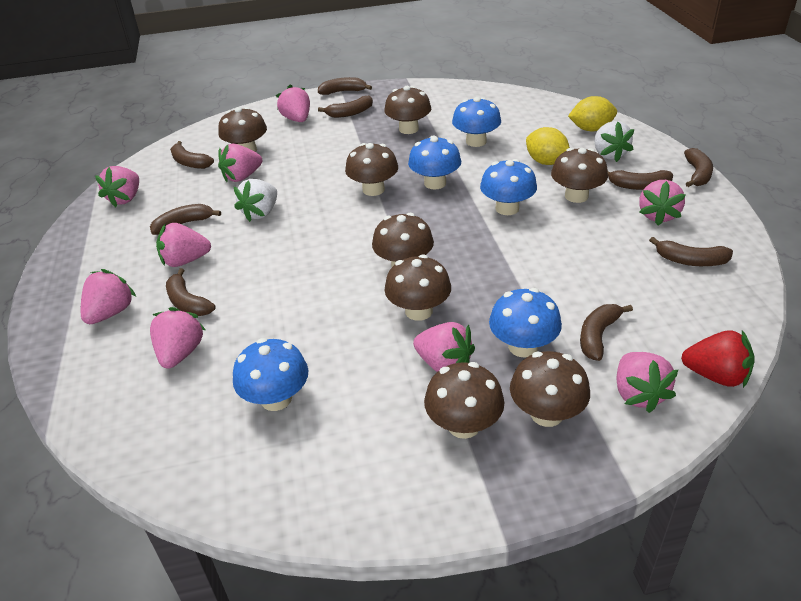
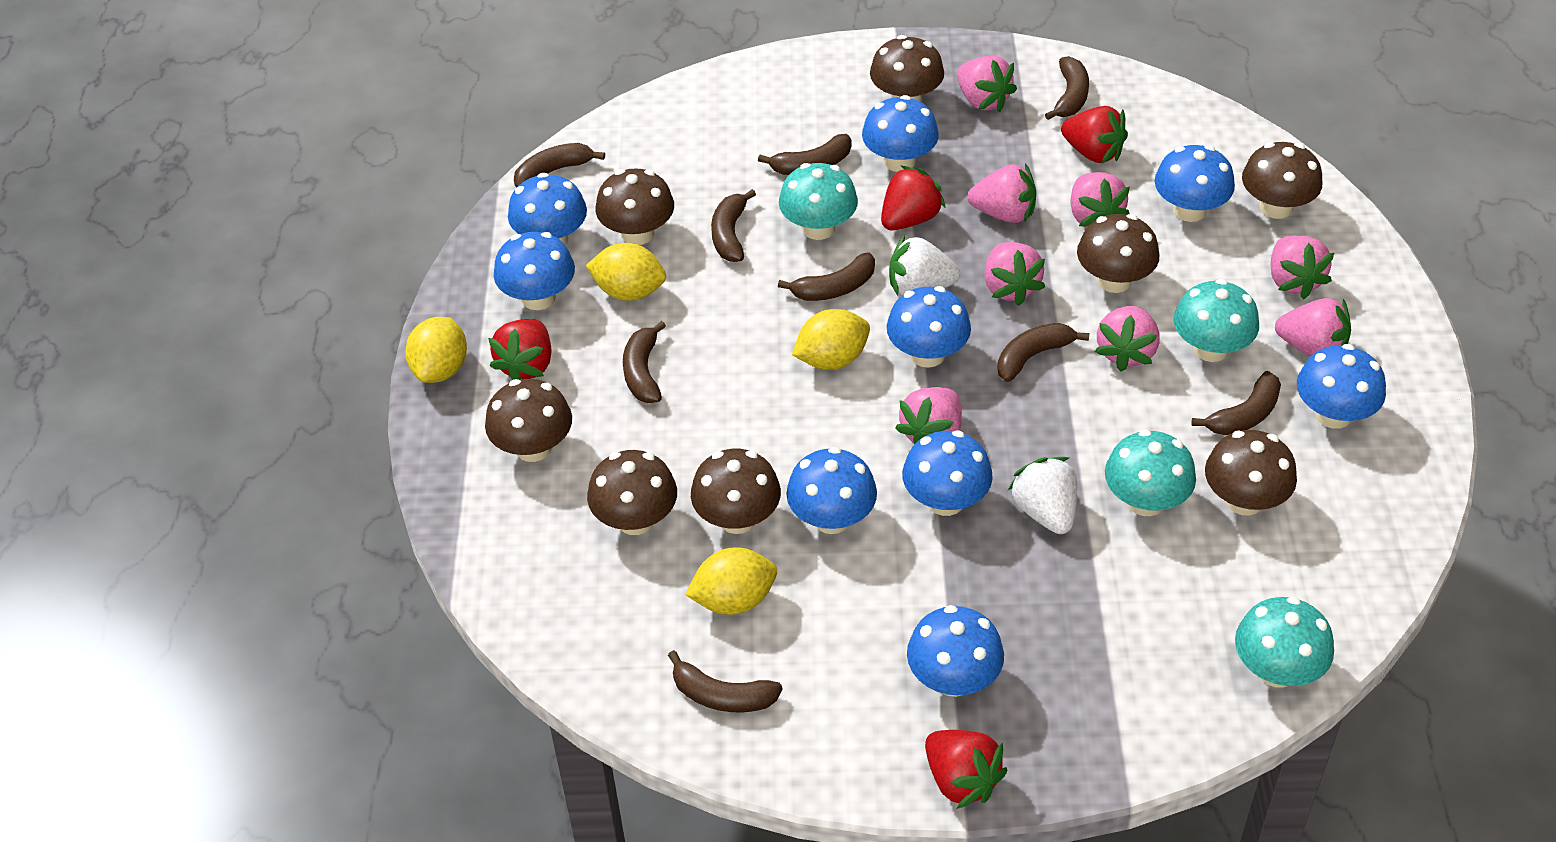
blue mushroom: 5 -> 9
pink strawberry: 9 -> 8
red strawberry: 1 -> 4
turquoise mushroom: 0 -> 4
yellow lemon: 2 -> 4

